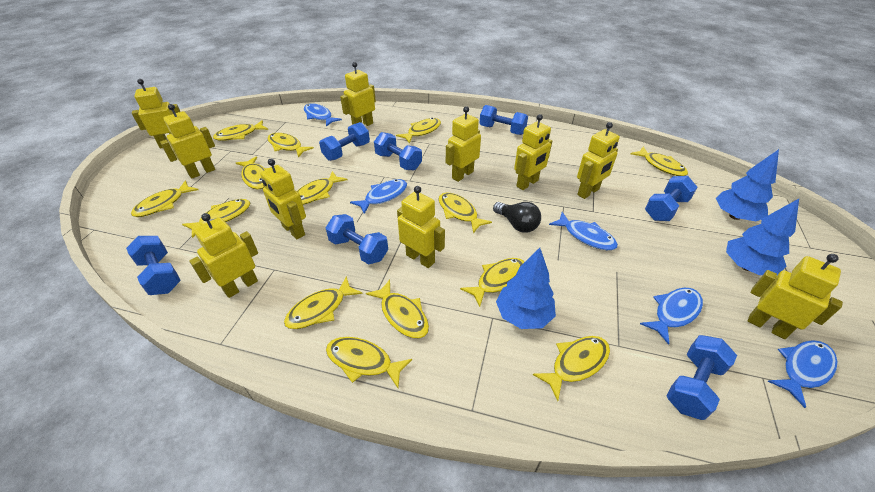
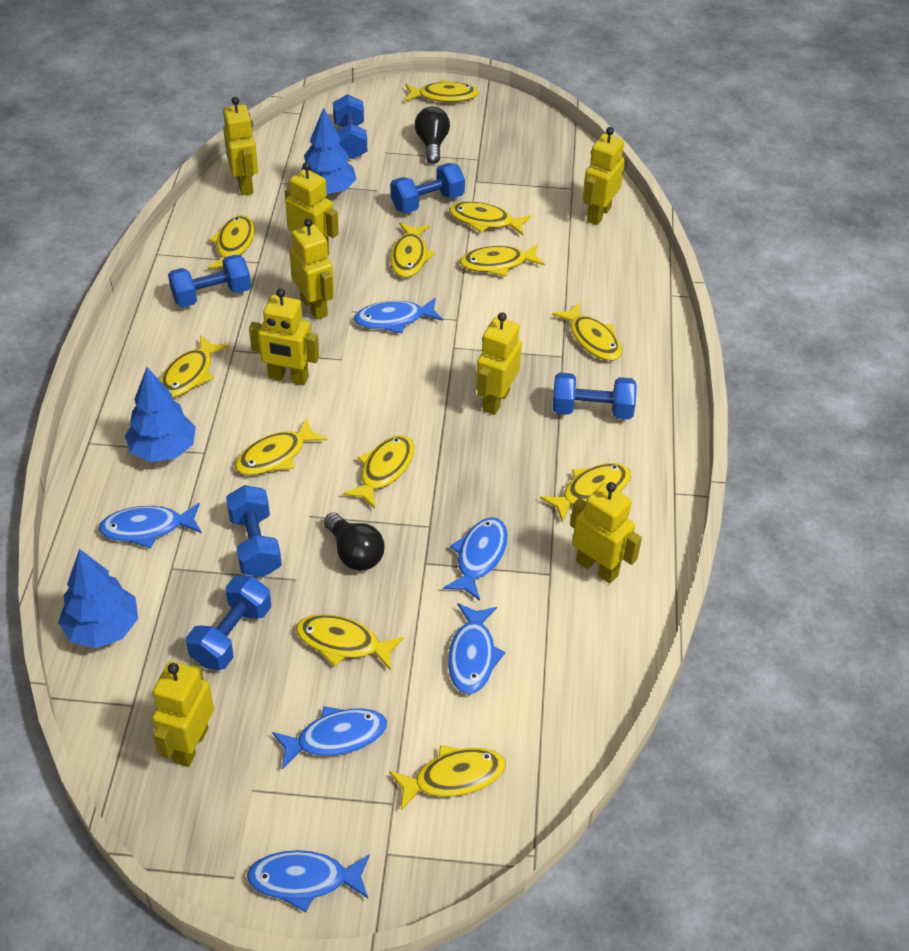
black light bulb: 1 -> 2
blue dumbbell: 7 -> 6
blue fish: 5 -> 6
yellow fish: 14 -> 12
yellow robot: 10 -> 8

